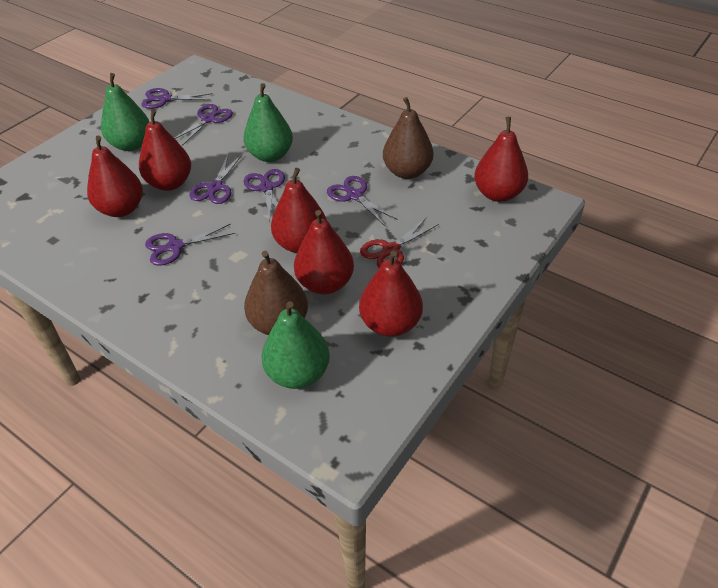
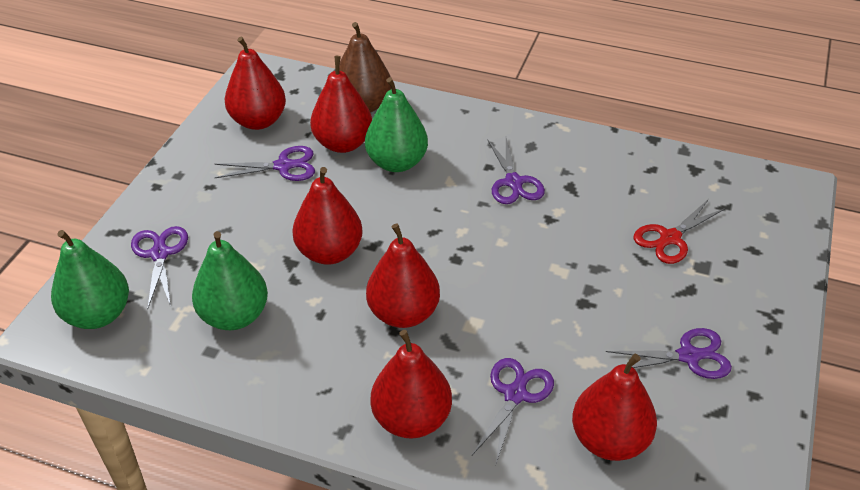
brown pear: 2 -> 1
purple scissors: 6 -> 5

